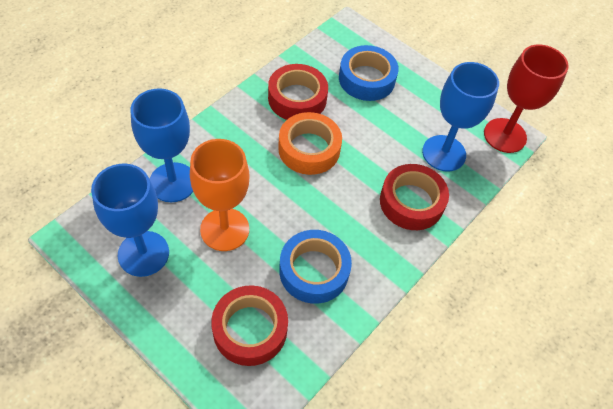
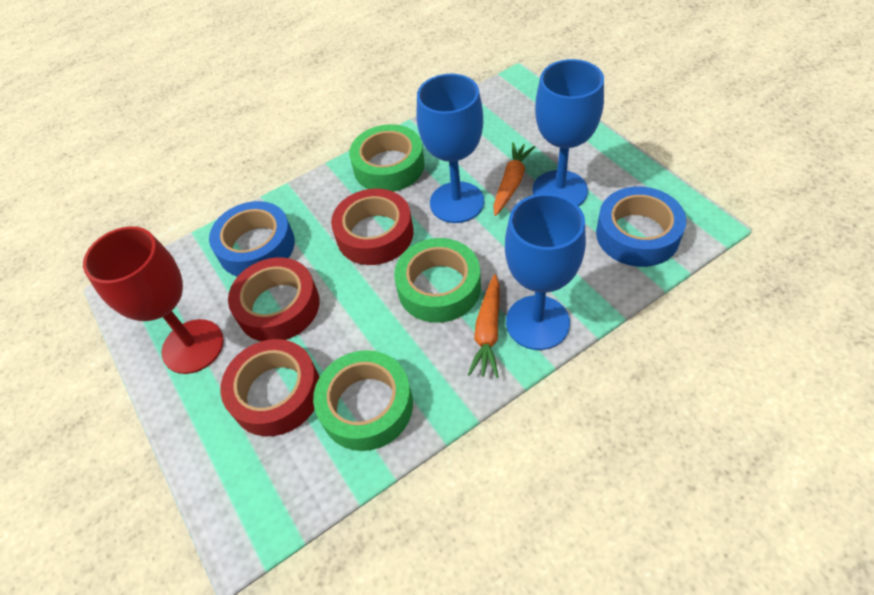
green tape: 0 -> 3
orange carrot: 0 -> 2
orange goblet: 1 -> 0
orange tape: 1 -> 0

